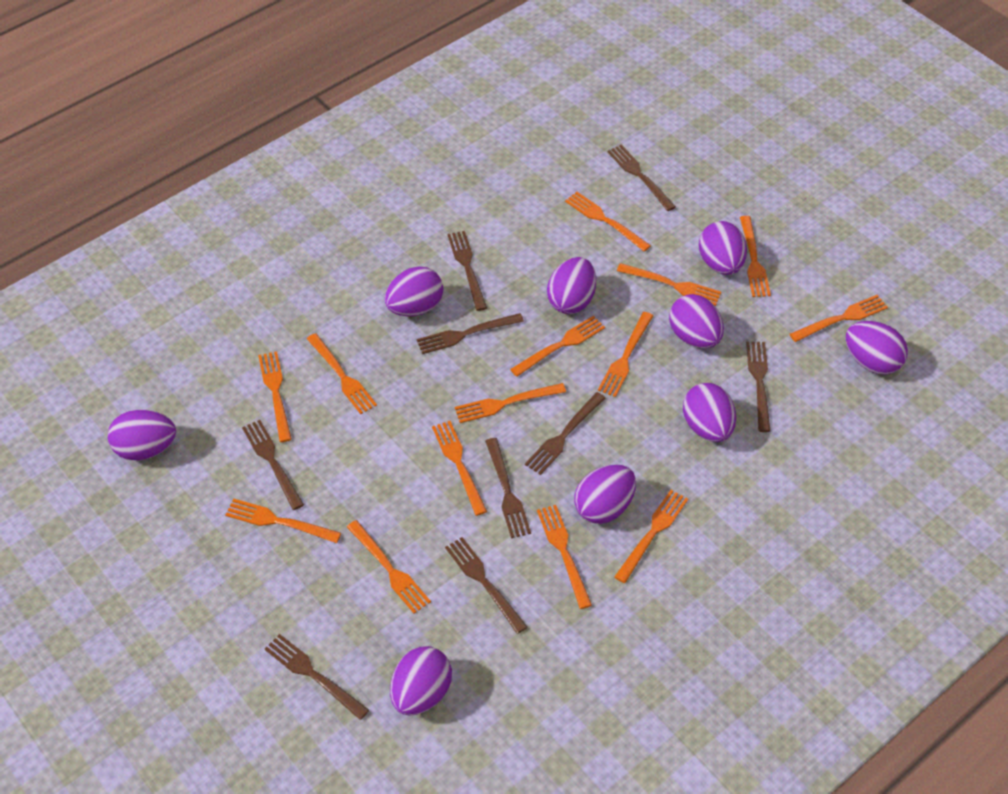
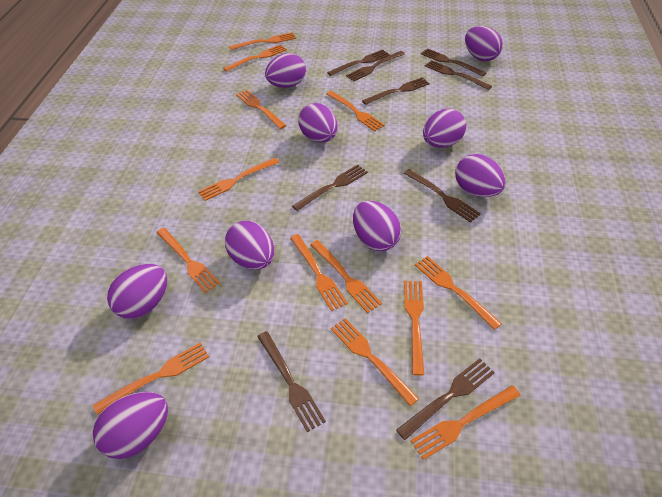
orange fork: 14 -> 13

